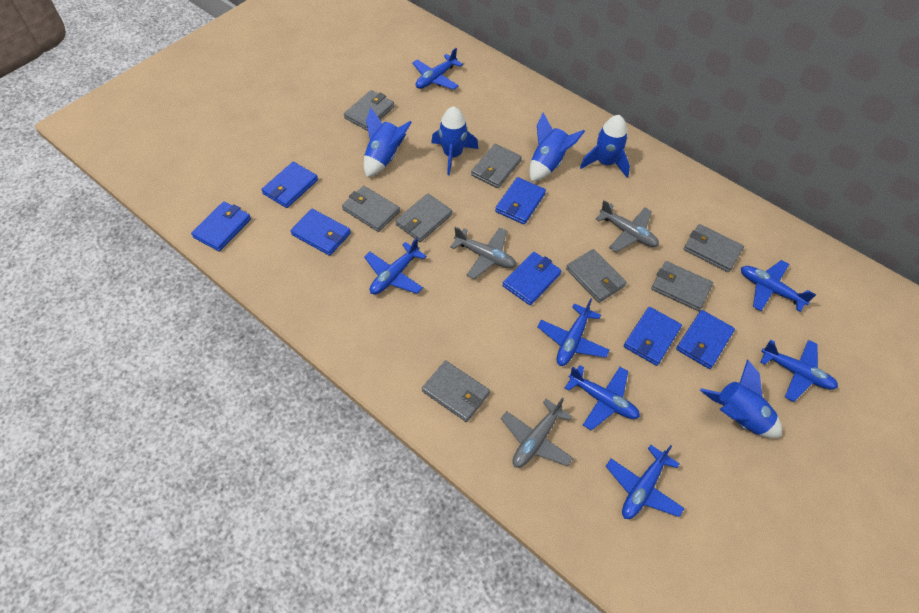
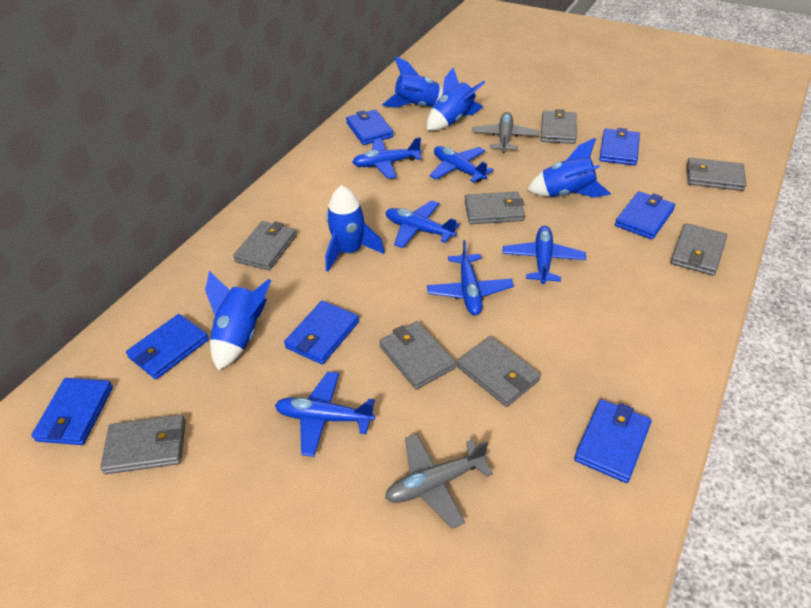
blue plane: 7 -> 6
grey plane: 3 -> 2

